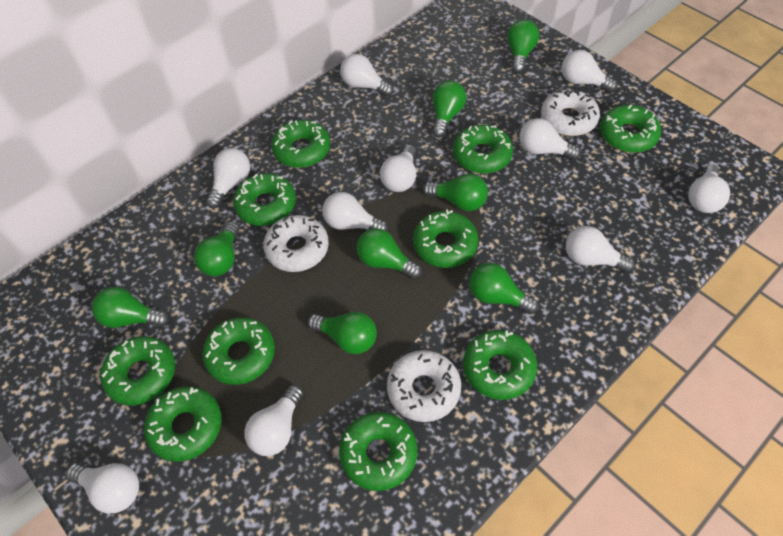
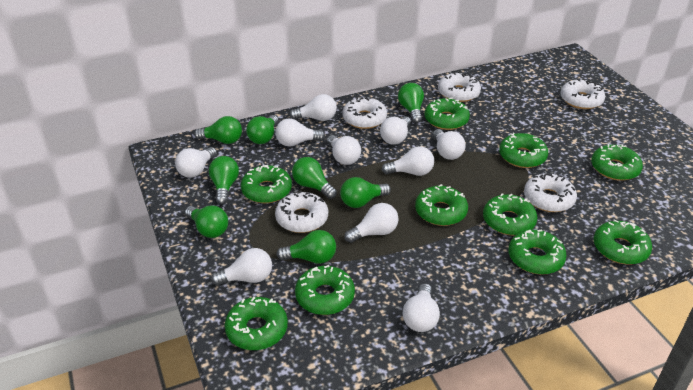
white donut: 3 -> 5

